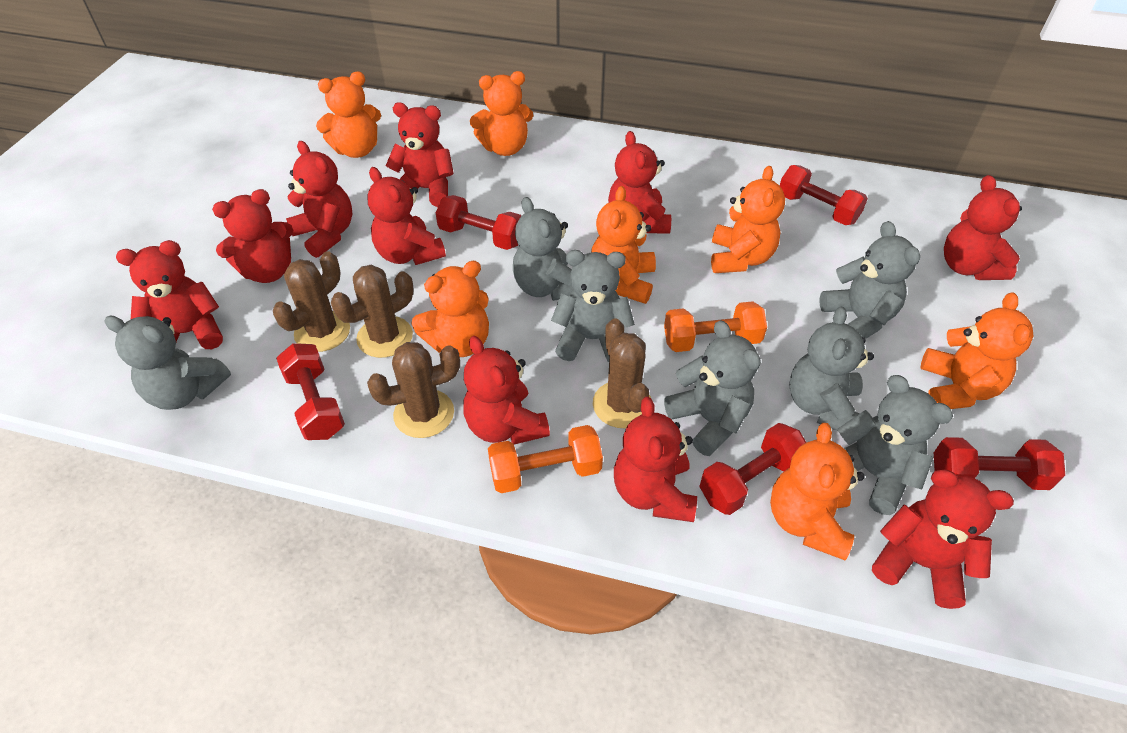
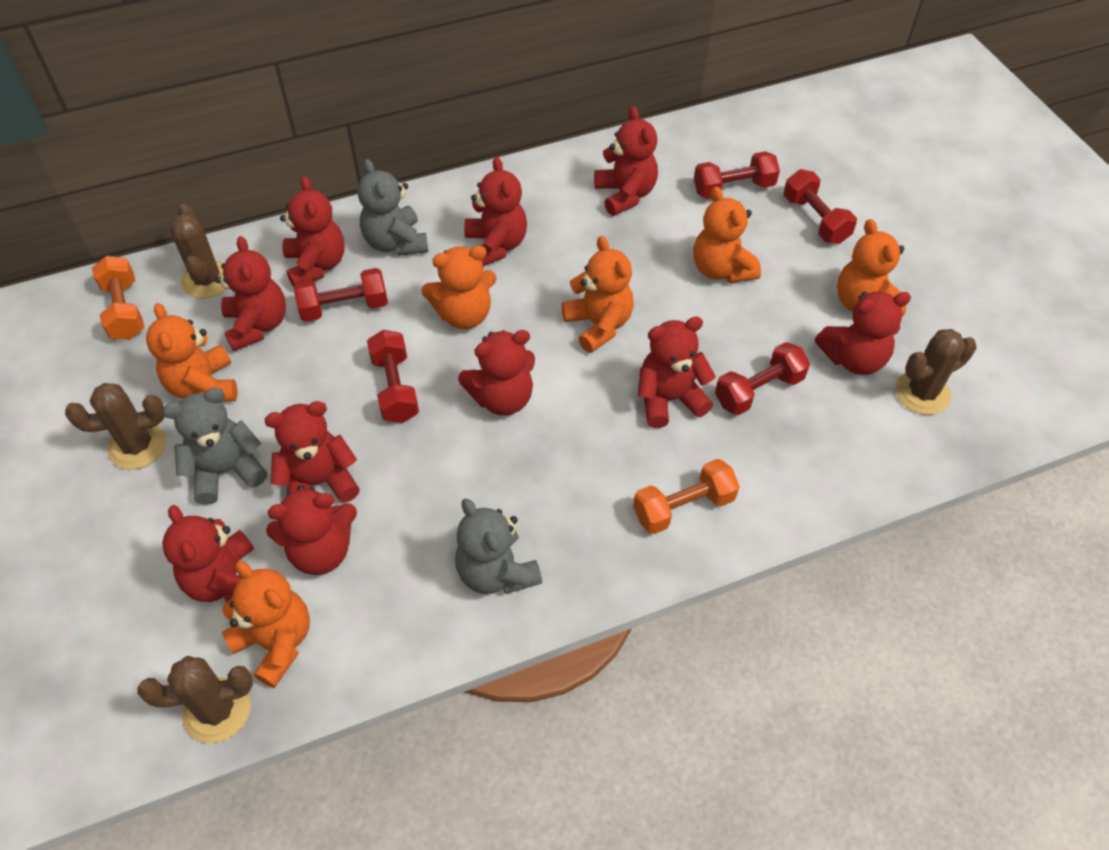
grey teddy bear: 7 -> 3
orange teddy bear: 7 -> 6

